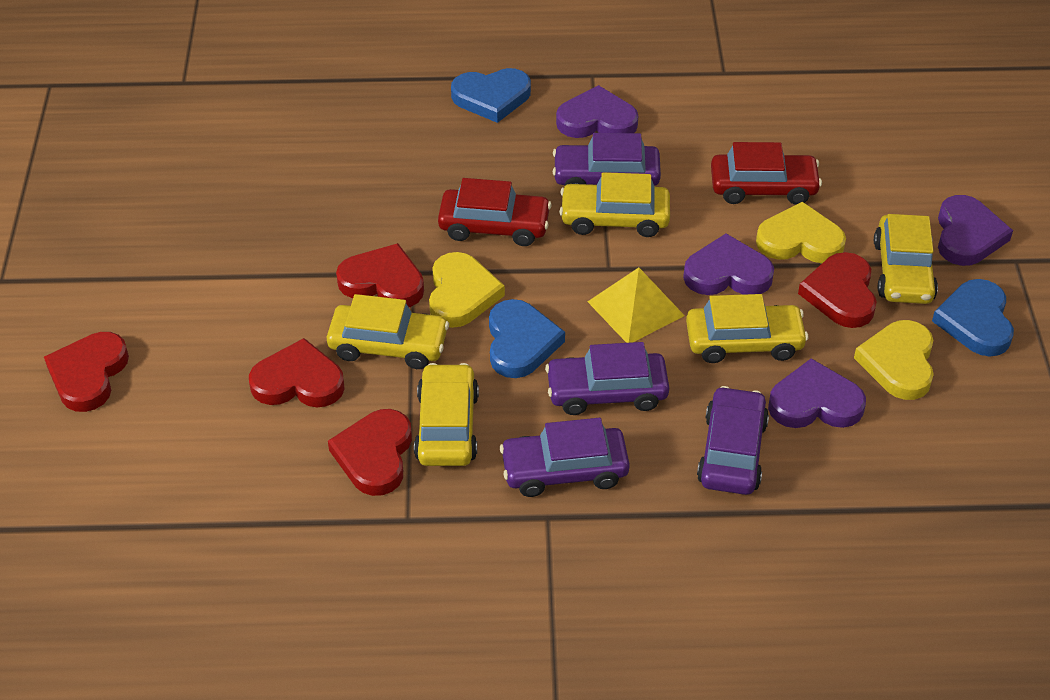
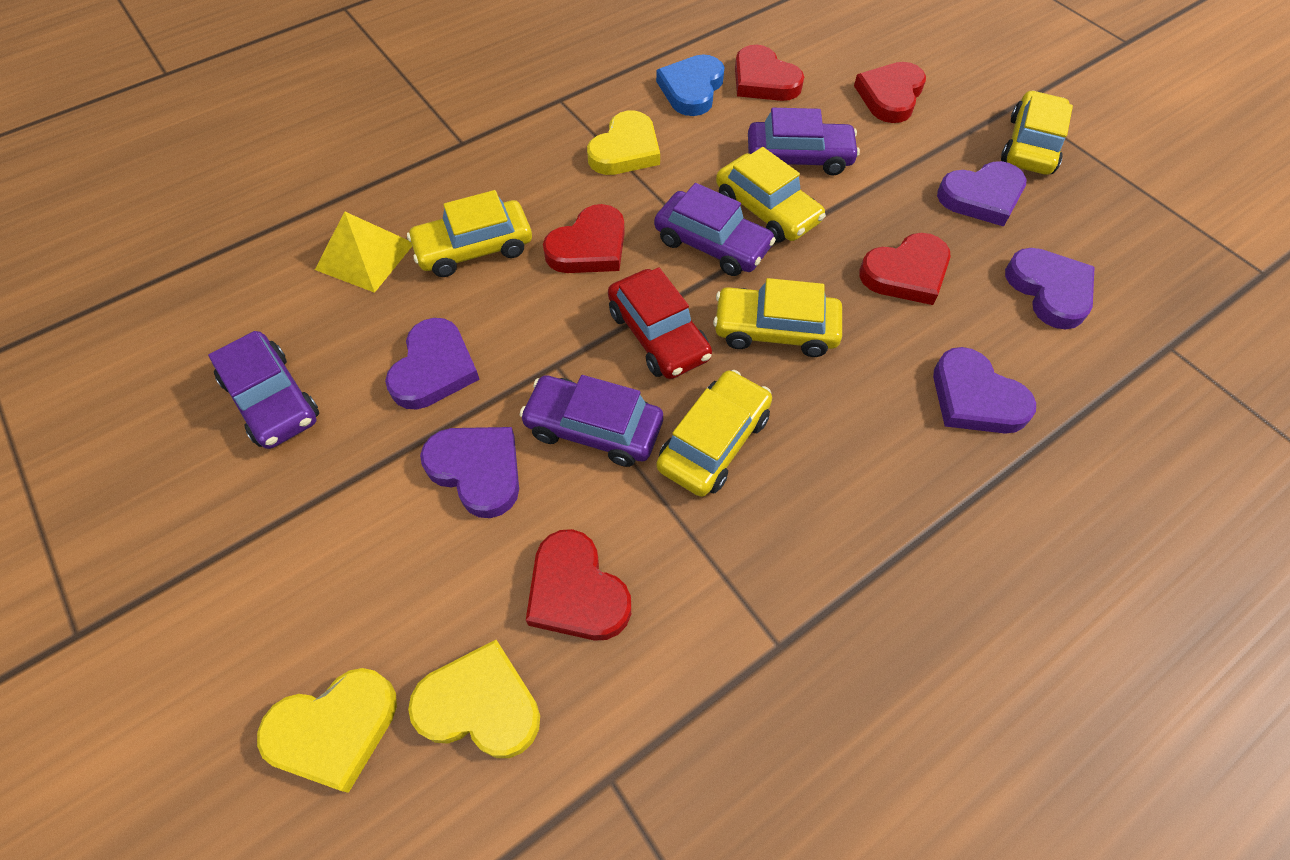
blue heart: 3 -> 1
purple heart: 4 -> 5
red car: 2 -> 1

